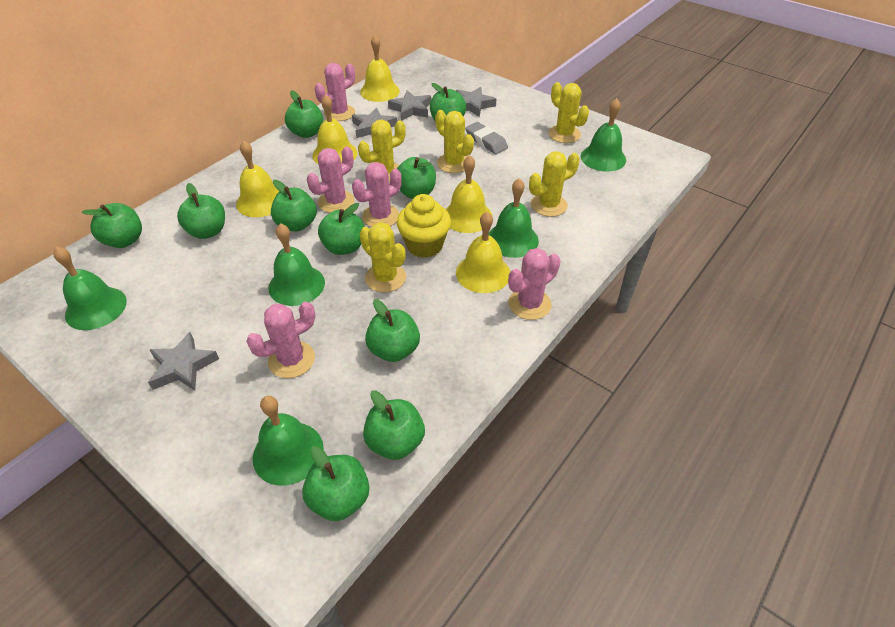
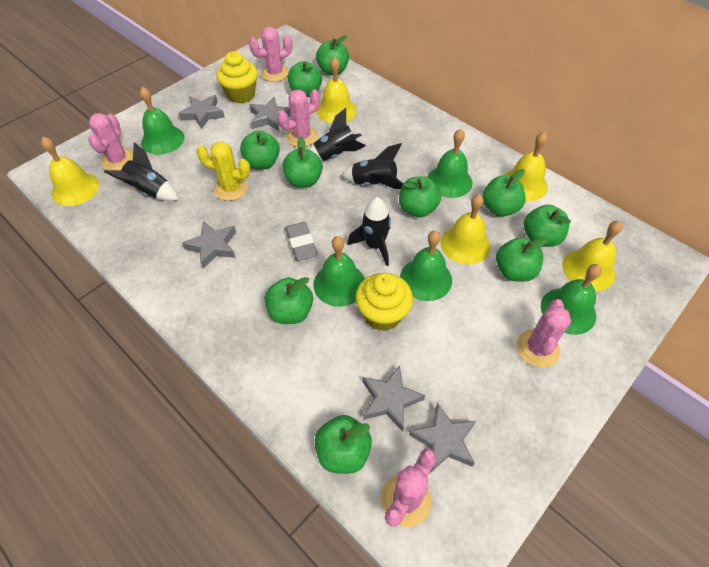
black rocket: 0 -> 4
grey star: 4 -> 5
yellow cactus: 5 -> 1
yellow cupcake: 1 -> 2

